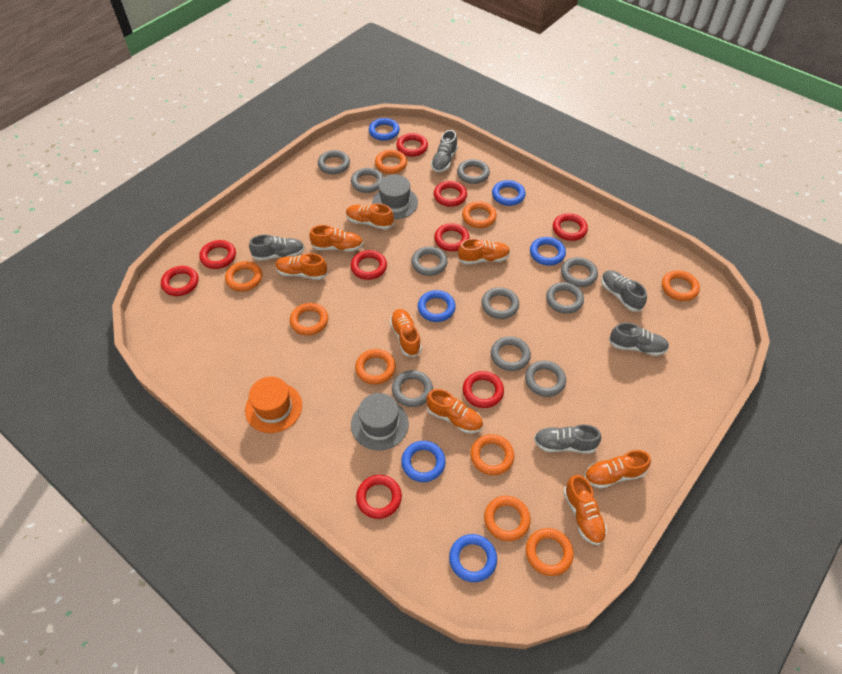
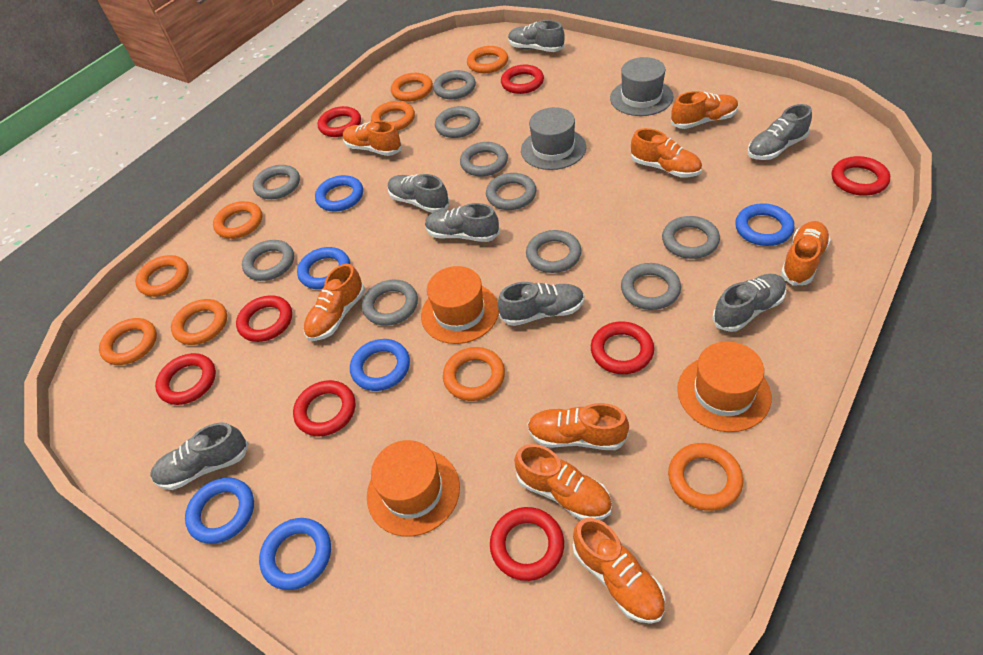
grey shoe: 5 -> 7
orange hat: 1 -> 3
red ring: 9 -> 8

